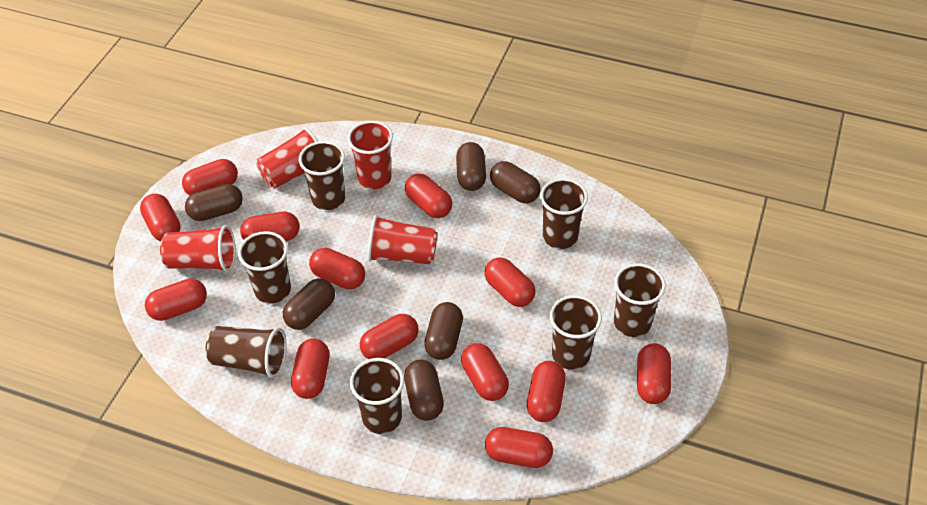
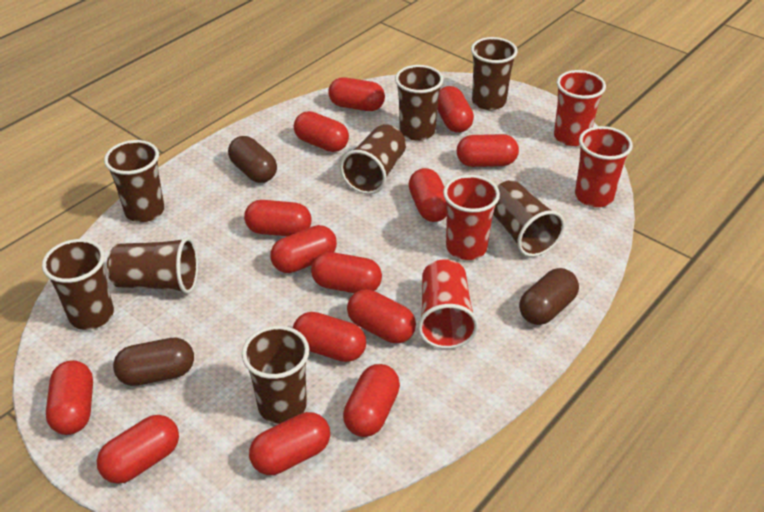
brown capsule: 6 -> 3
brown cup: 7 -> 8
red capsule: 13 -> 14

